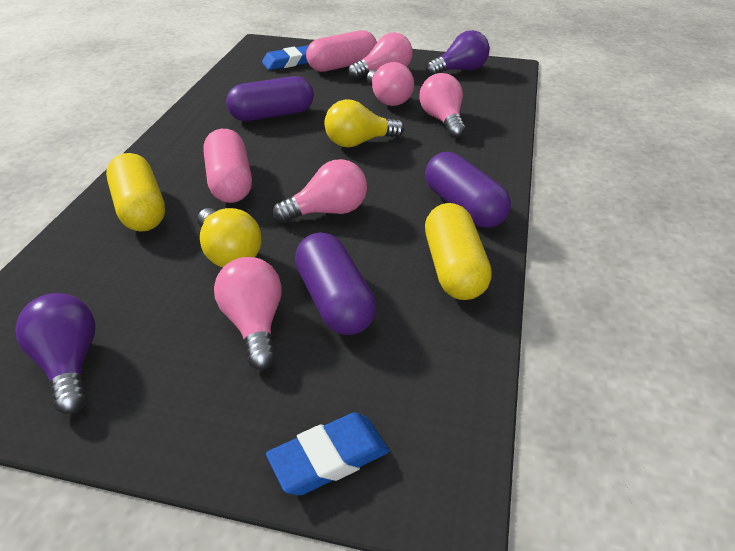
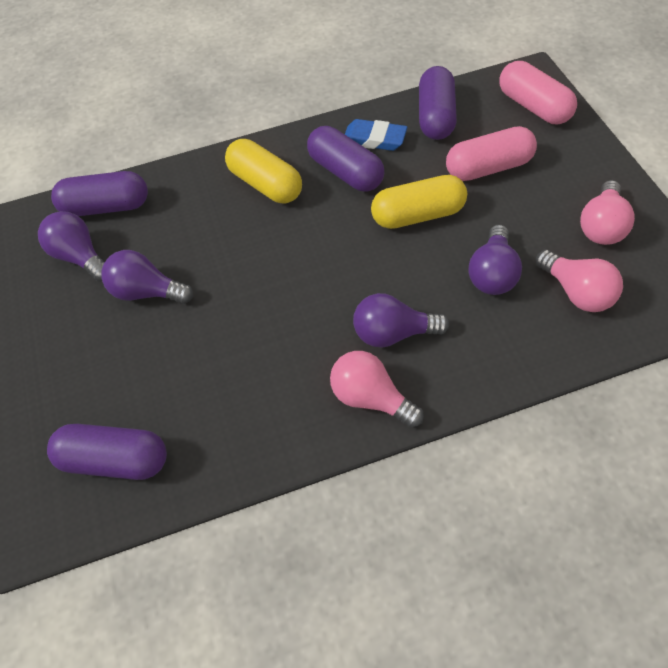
blue eraser: 2 -> 1
pink light bulb: 5 -> 3
purple capsule: 3 -> 4
purple light bulb: 2 -> 4
yellow light bulb: 2 -> 0

